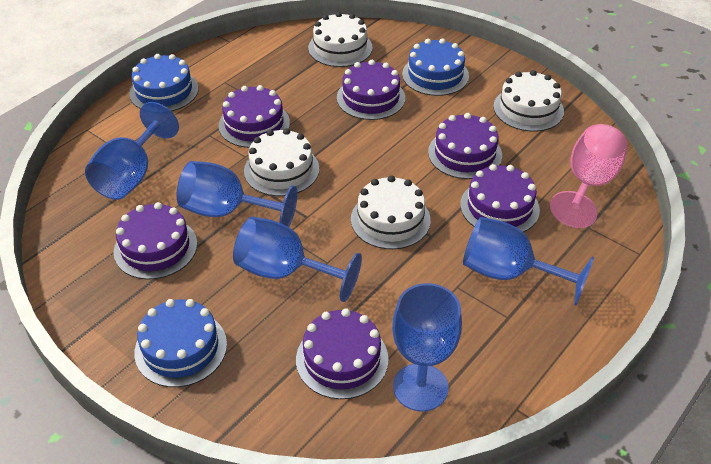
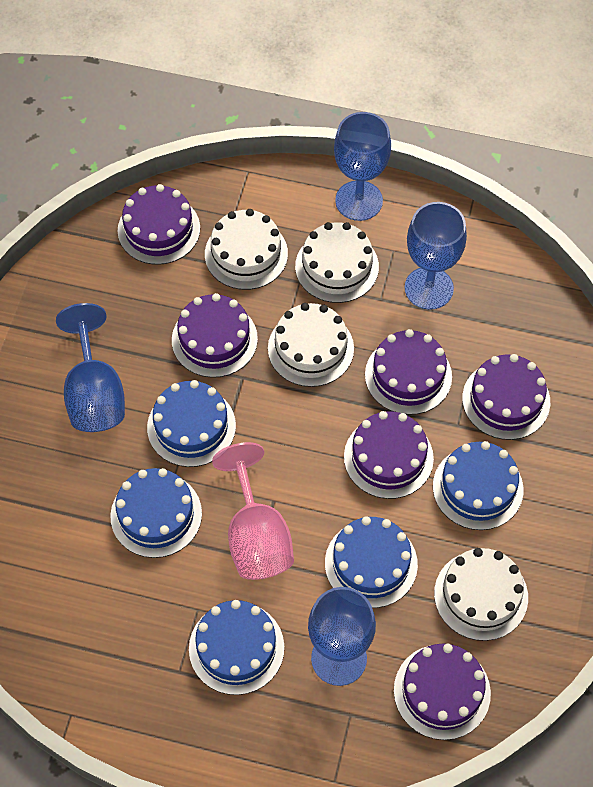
blue cake: 3 -> 5
blue goblet: 5 -> 4

